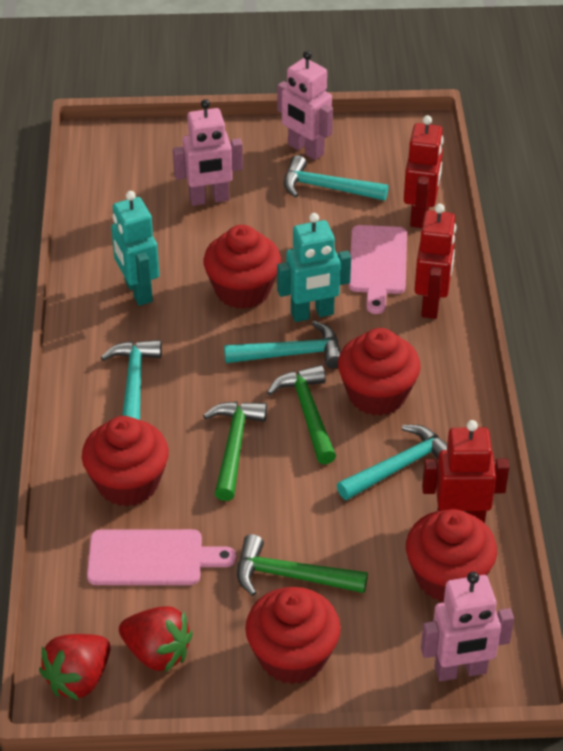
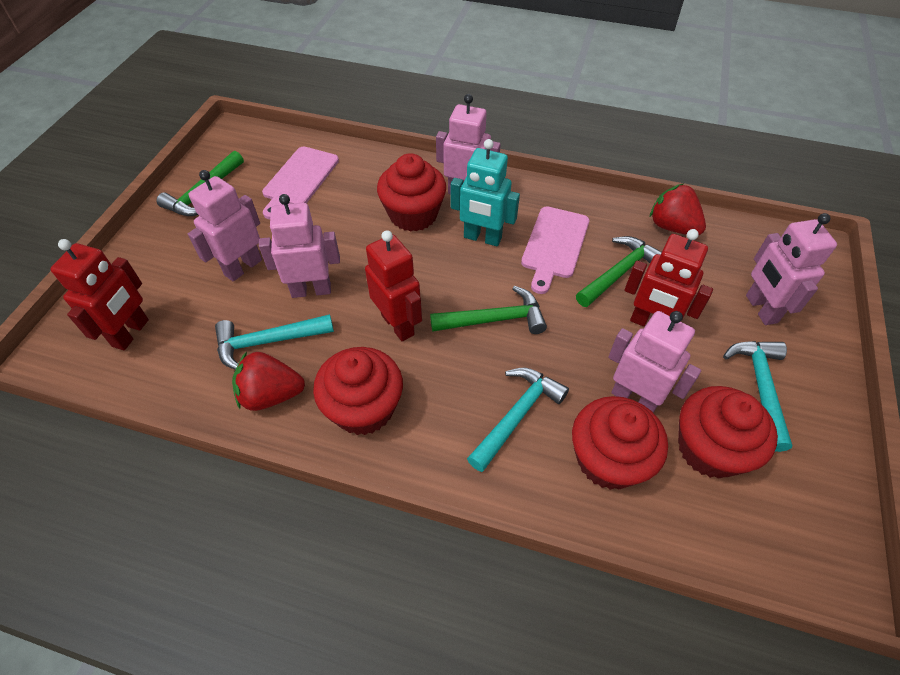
pink robot: 3 -> 5
red cupcake: 5 -> 4
turquoise hammer: 4 -> 3
turquoise robot: 2 -> 1

